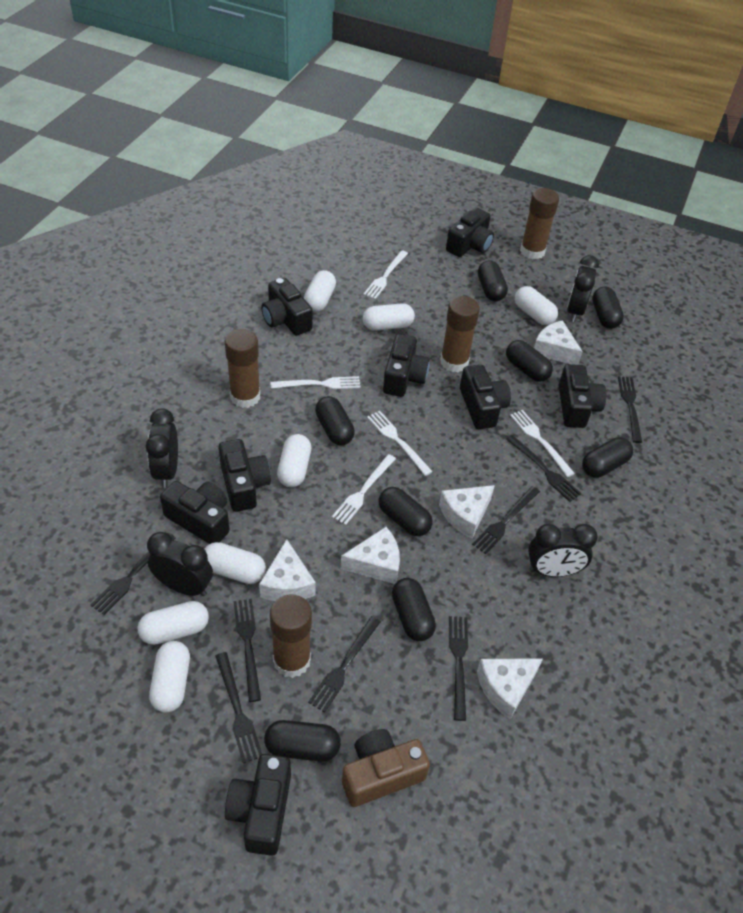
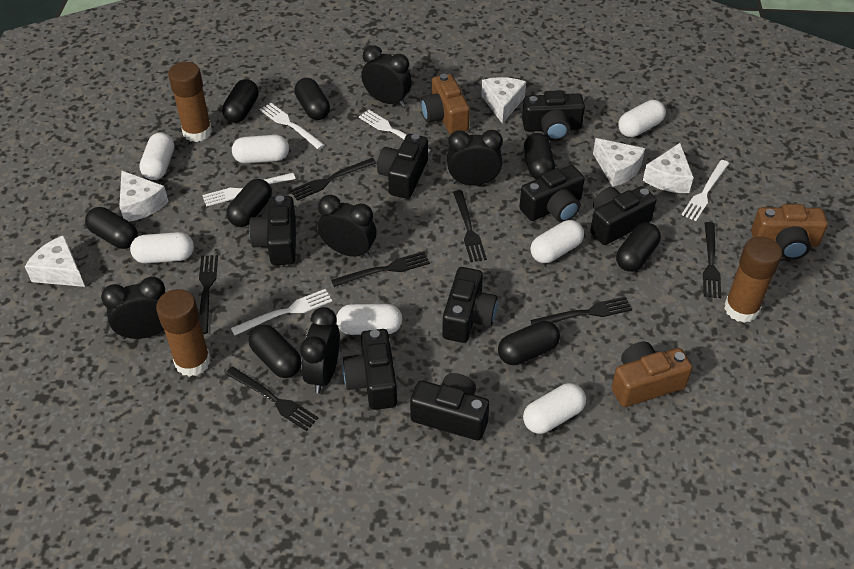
black clock: 4 -> 5
black fork: 8 -> 7
brown camera: 1 -> 3
brown glue stick: 4 -> 3

